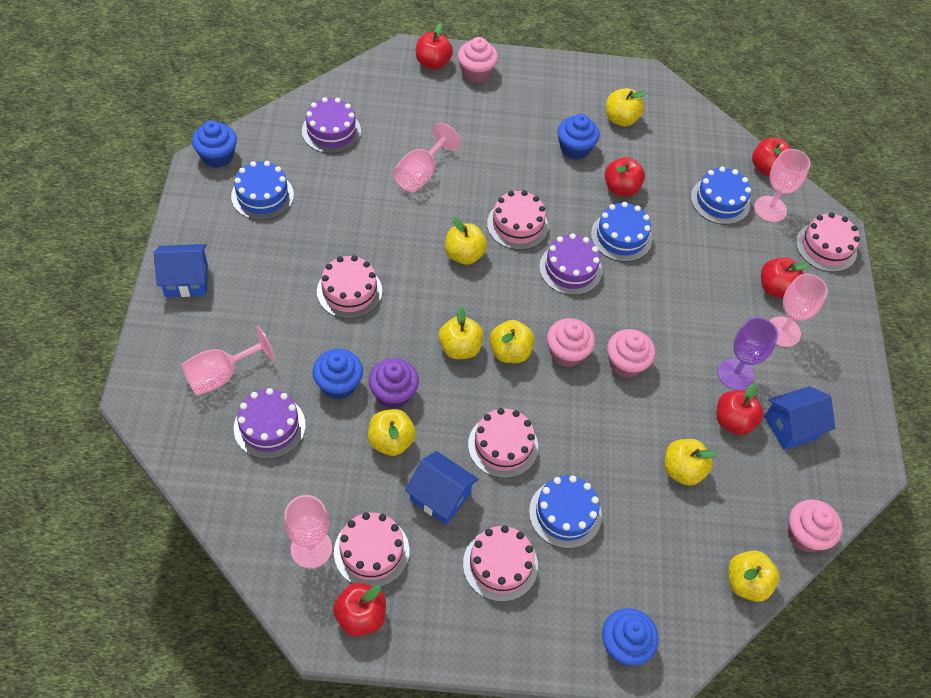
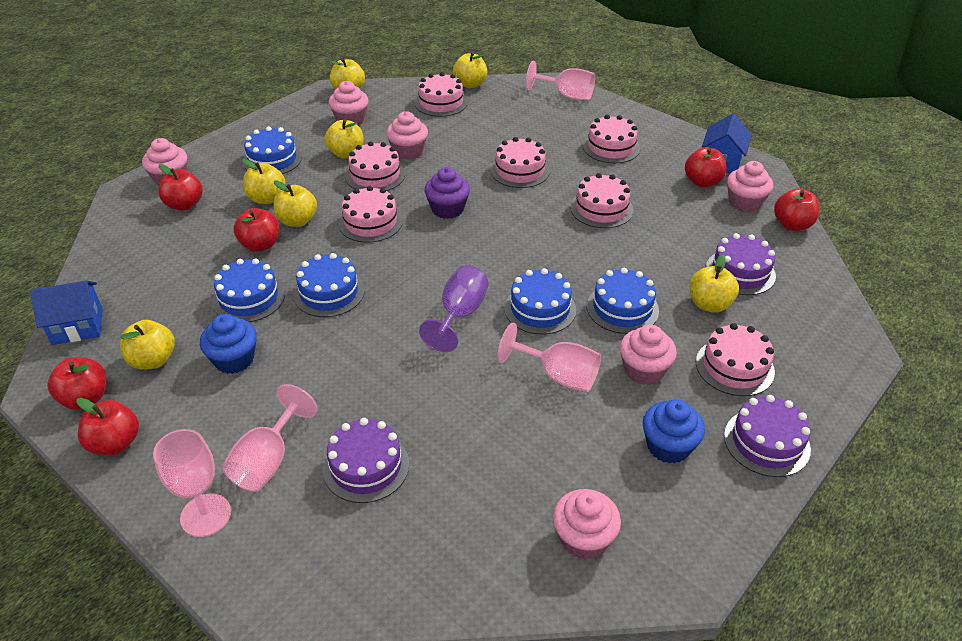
blue cake: 4 -> 5
blue cupcake: 4 -> 2
blue house: 3 -> 2
pink cake: 6 -> 7
pink cupcake: 4 -> 6
pink goblet: 5 -> 4

